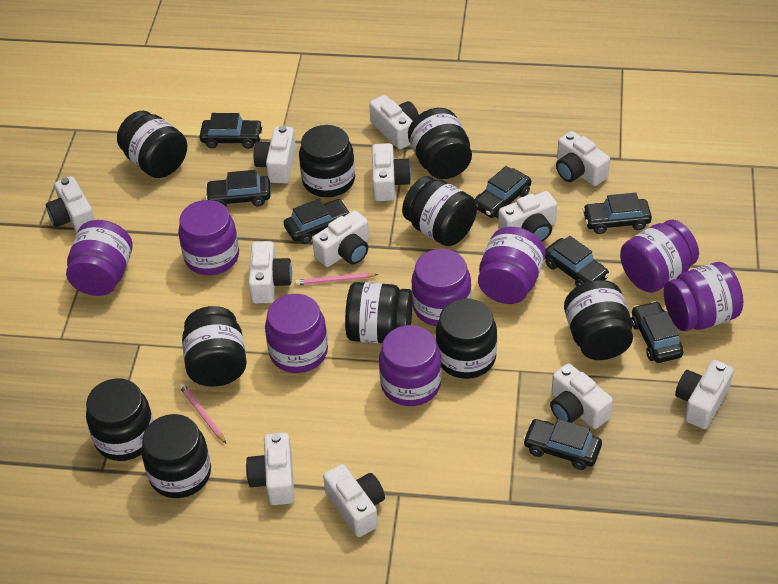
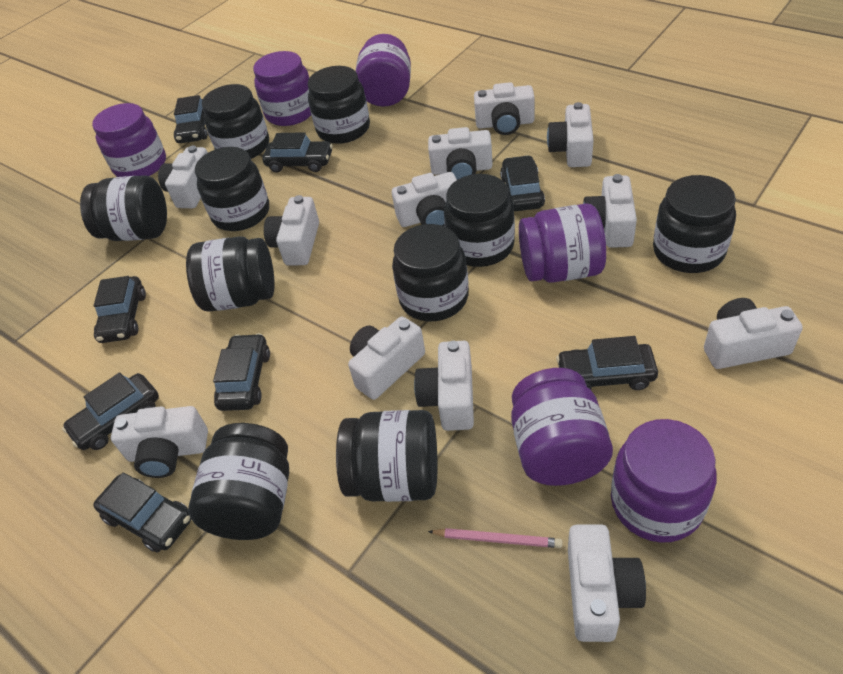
pink pencil: 2 -> 1
purple jar: 8 -> 6

